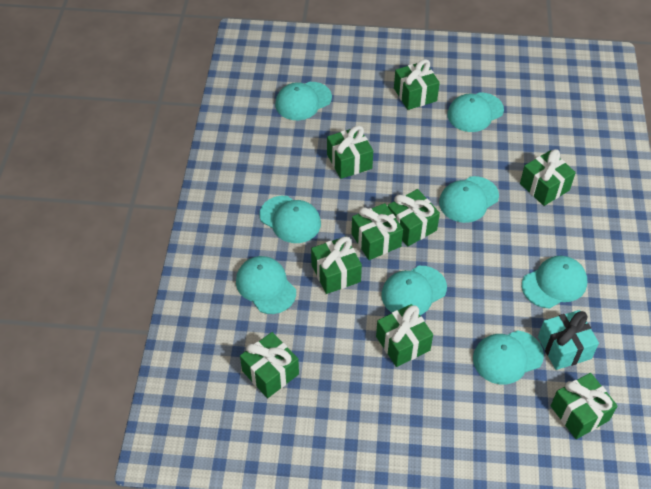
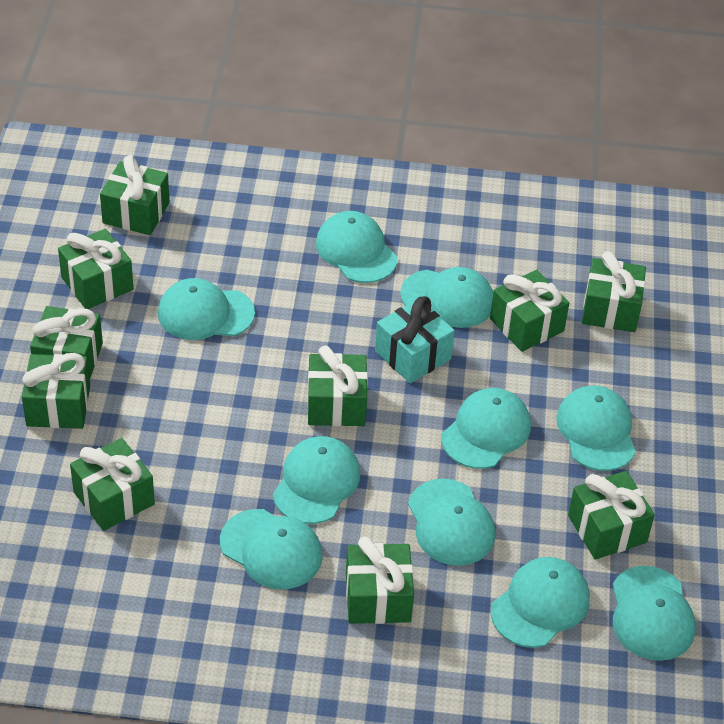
green gift: 9 -> 10
turquoise cap: 8 -> 10

